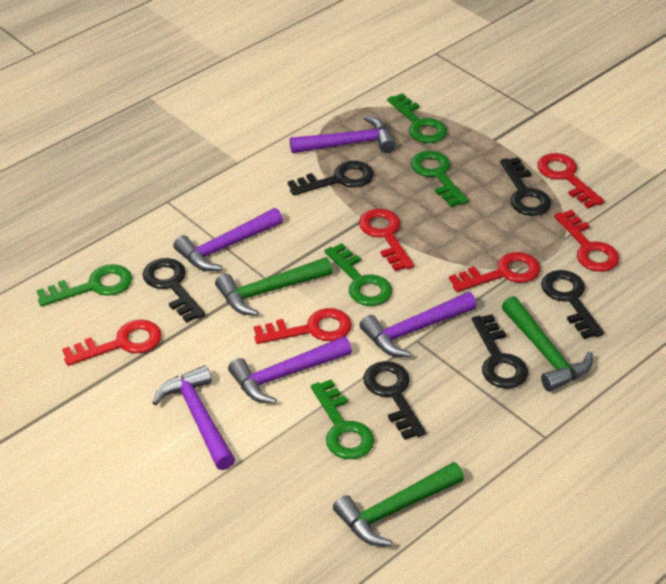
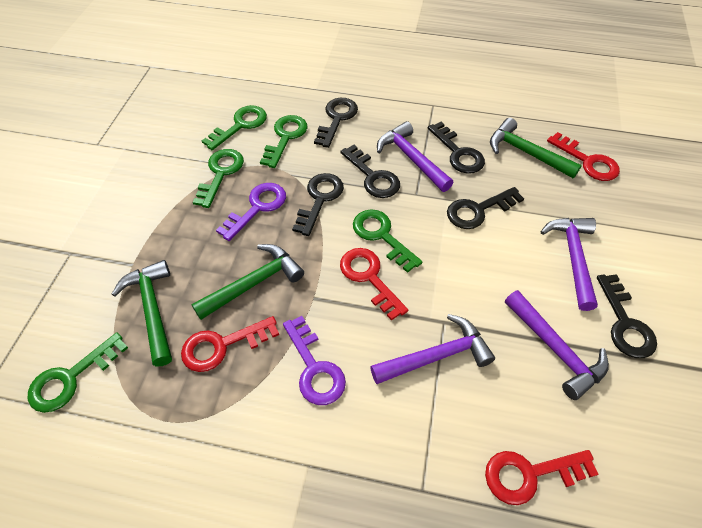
purple hammer: 5 -> 4
purple key: 0 -> 2
red key: 6 -> 4

